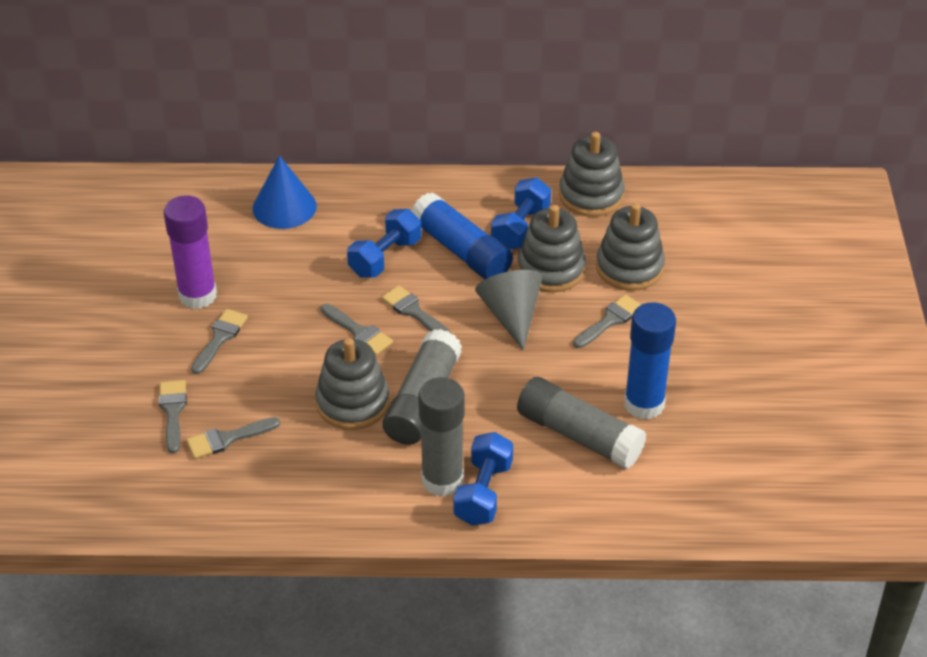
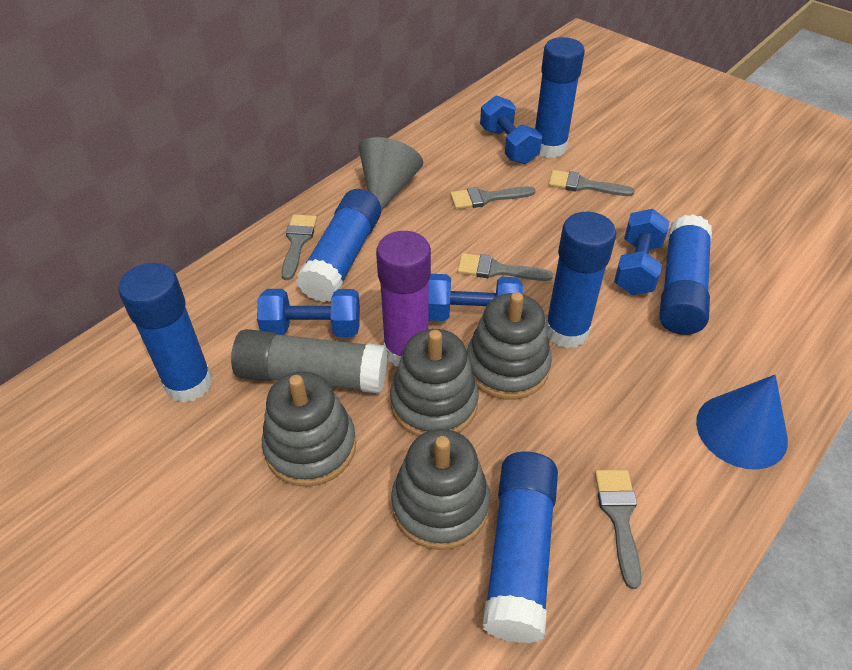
blue dumbbell: 3 -> 4
blue glue stick: 2 -> 6
grey brush: 6 -> 5
grey glue stick: 3 -> 1

